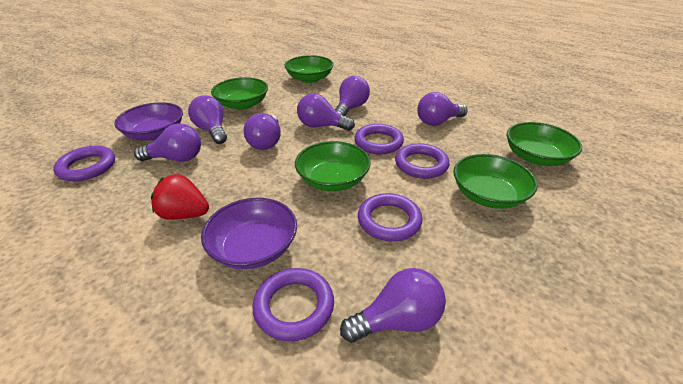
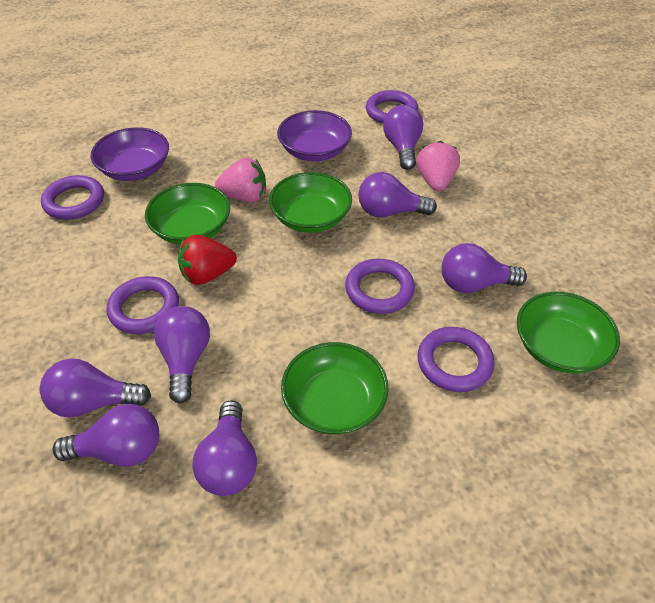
green bowl: 5 -> 4
pink strawberry: 0 -> 2

